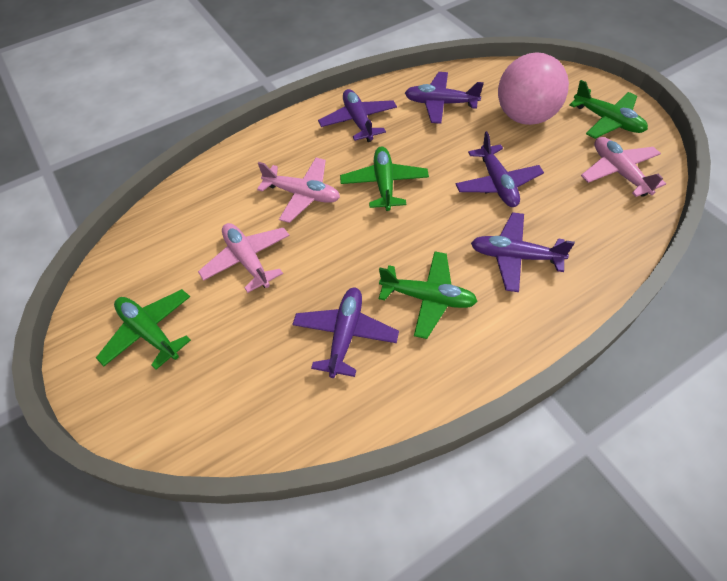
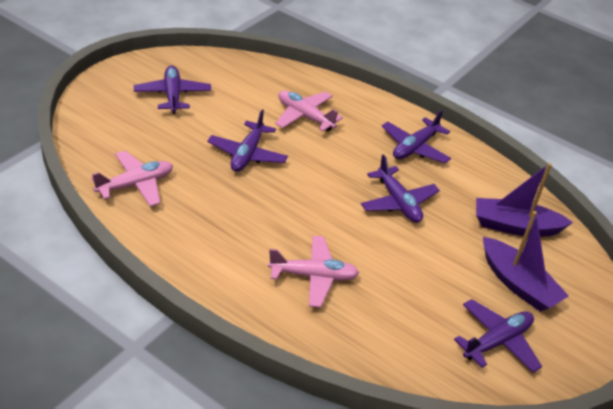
green plane: 4 -> 0
pink ball: 1 -> 0
purple boat: 0 -> 2

